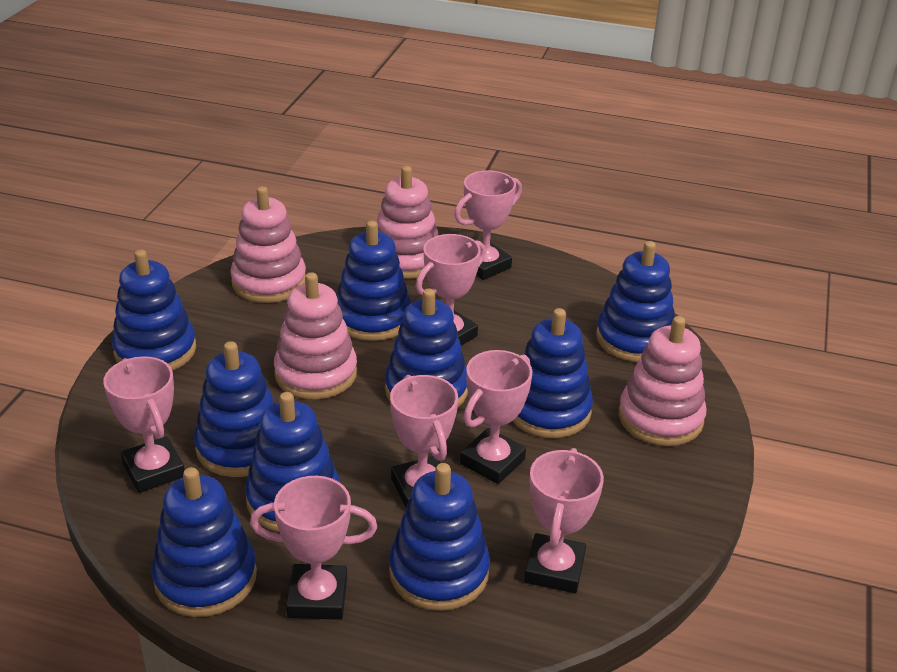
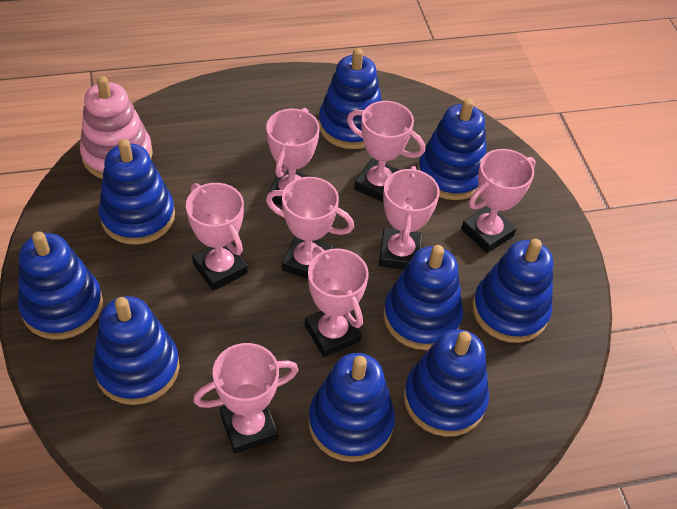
pink stacking toy: 4 -> 1
pink trophy: 7 -> 8

